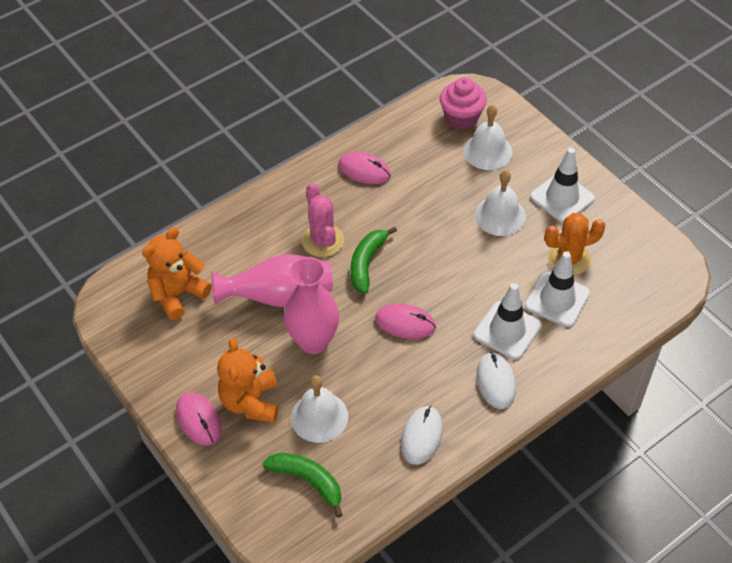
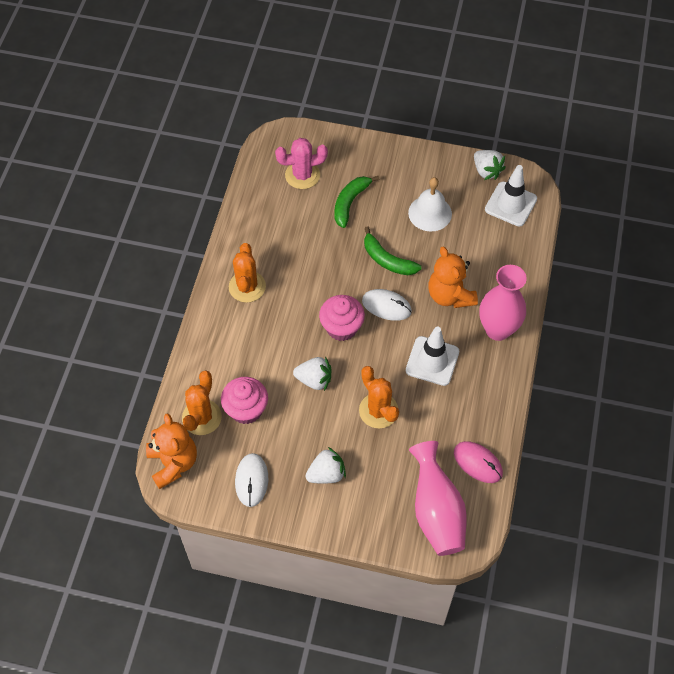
orange cactus: 1 -> 3
pink cupcake: 1 -> 2
pink mouse: 3 -> 1
white bell: 3 -> 1
white strawberry: 0 -> 3
white traffic cone: 3 -> 2

